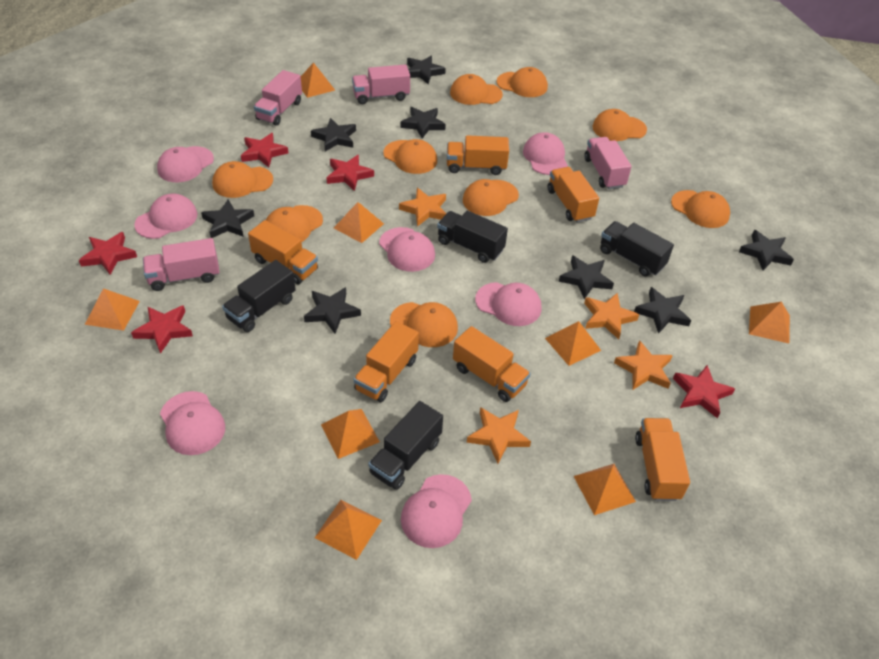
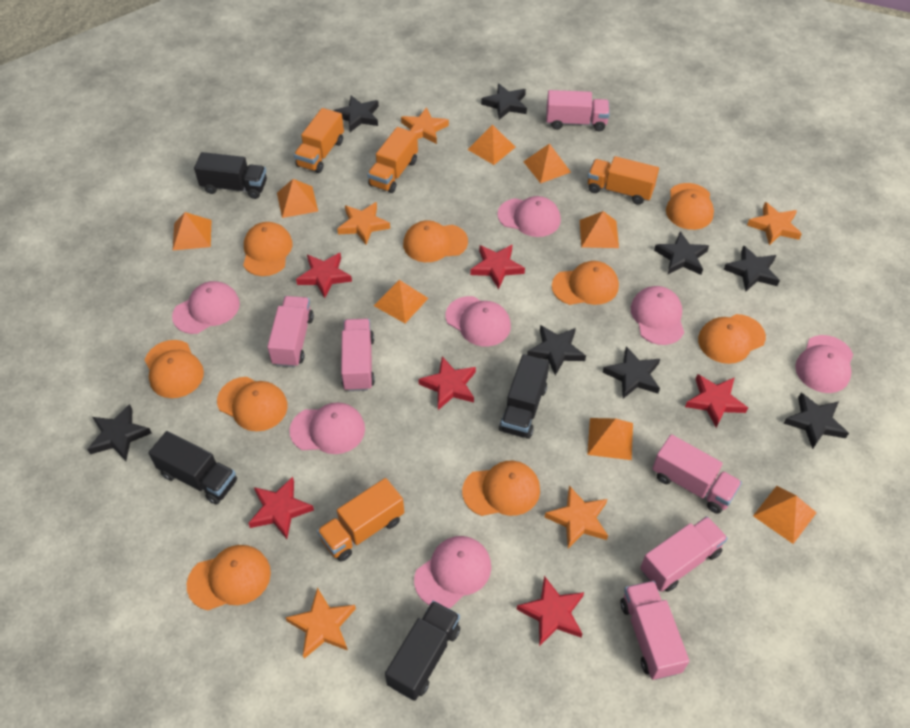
orange star: 4 -> 5
orange truck: 6 -> 4
pink truck: 4 -> 6
red star: 5 -> 6

